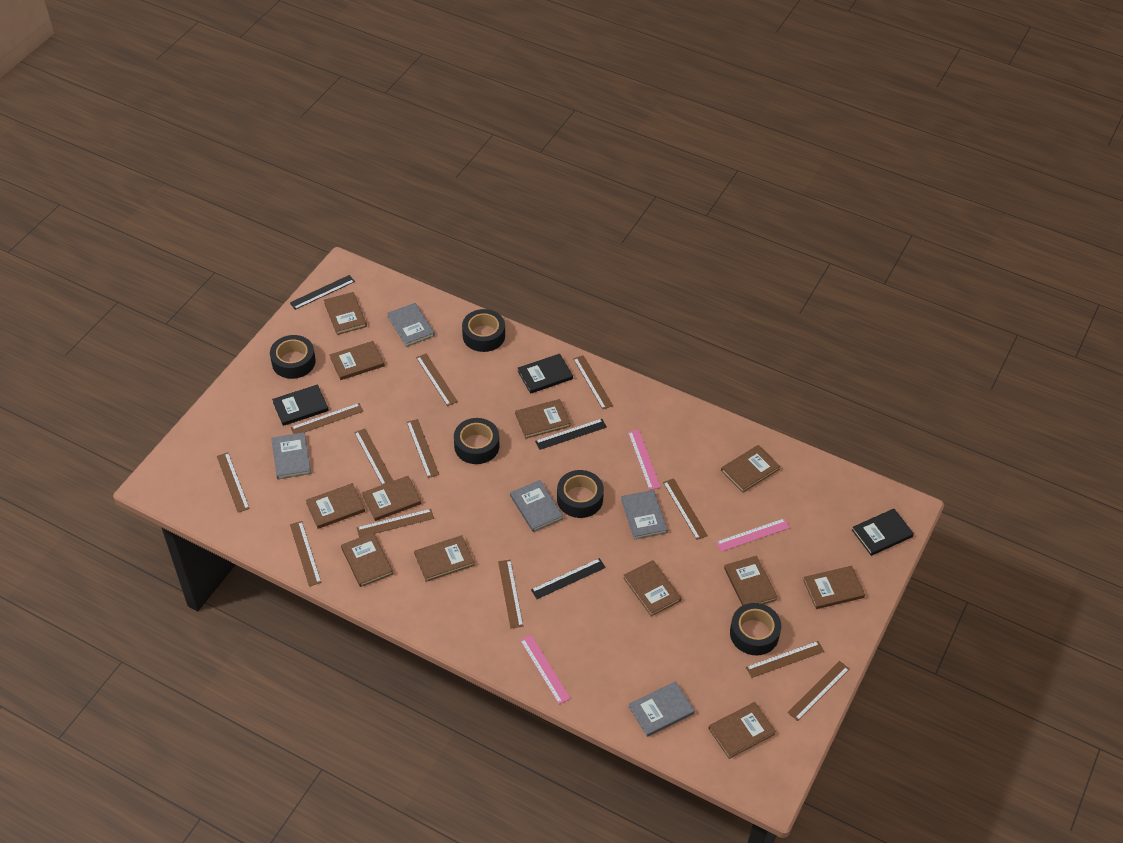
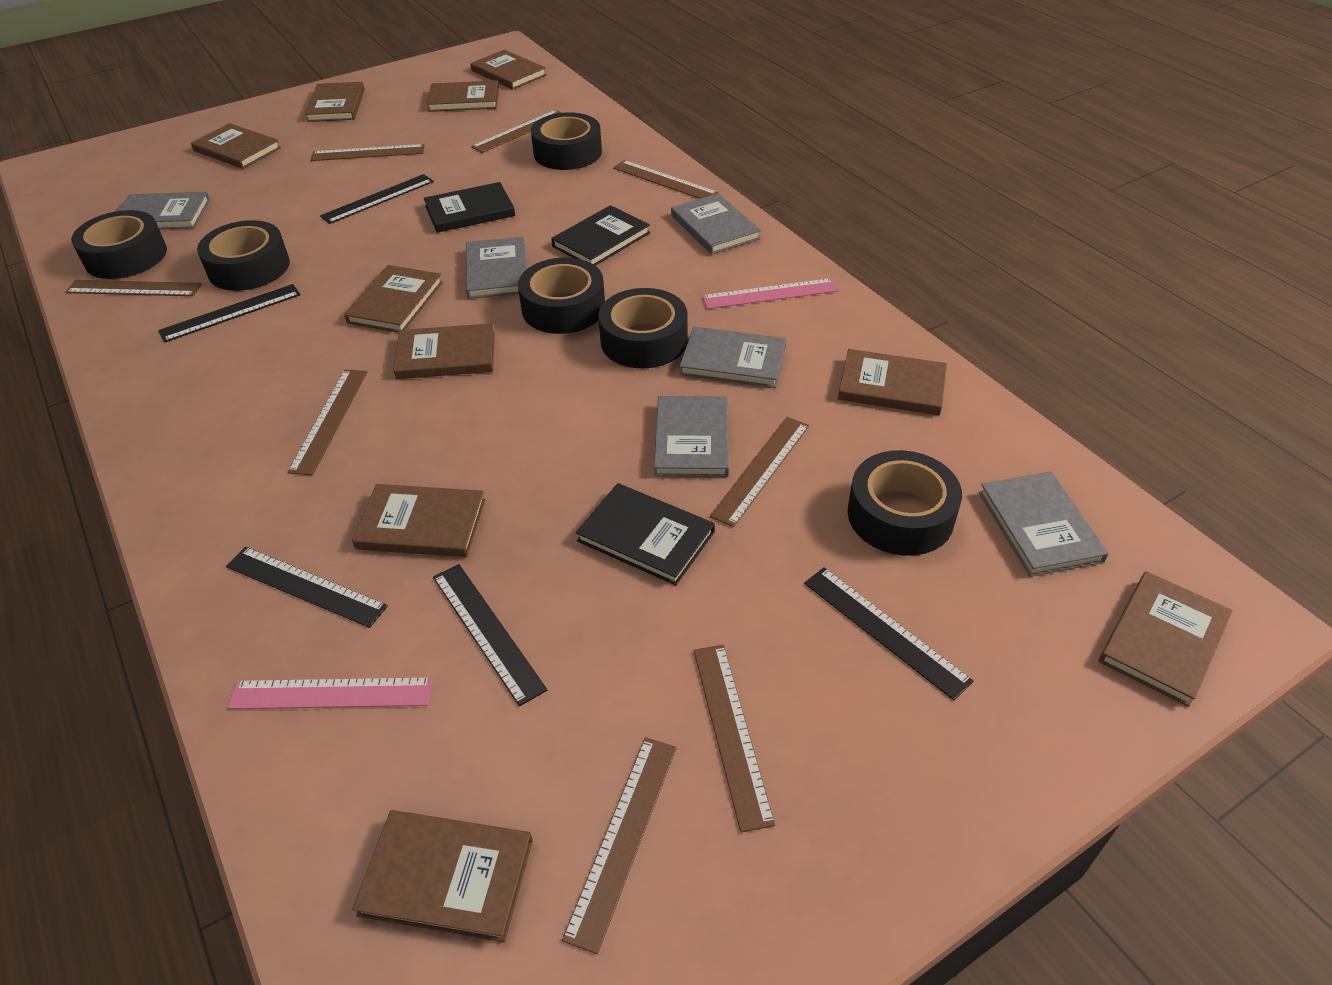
black ruler: 3 -> 5
black tape: 5 -> 6
brown book: 12 -> 10
brown ruler: 12 -> 8
grey book: 5 -> 6
pink ruler: 3 -> 2

